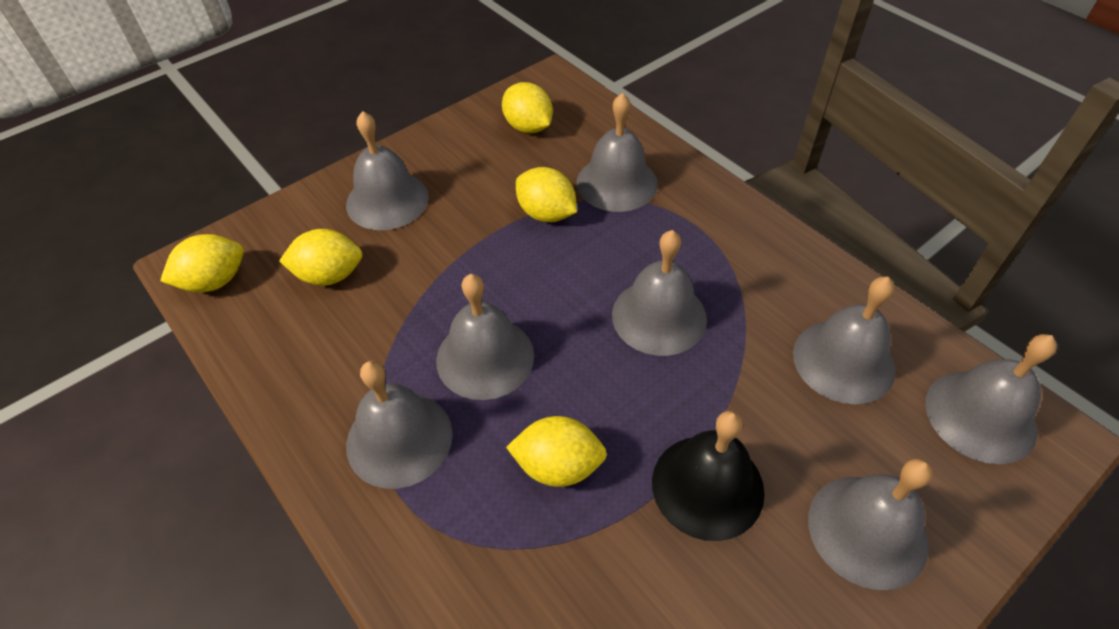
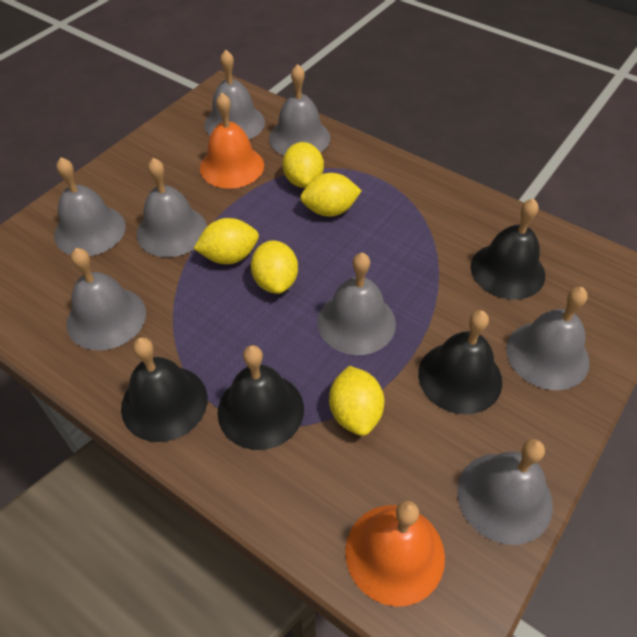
black bell: 1 -> 4
orange bell: 0 -> 2

